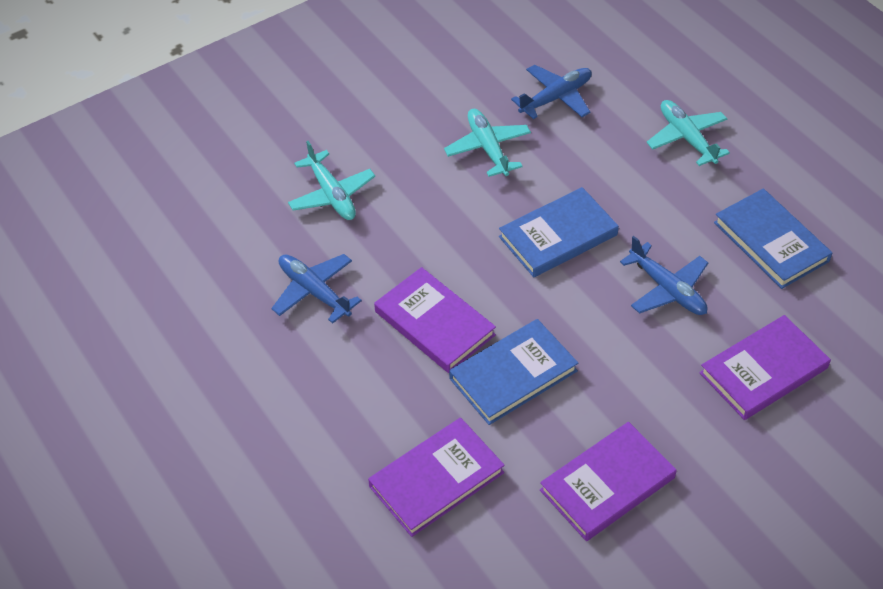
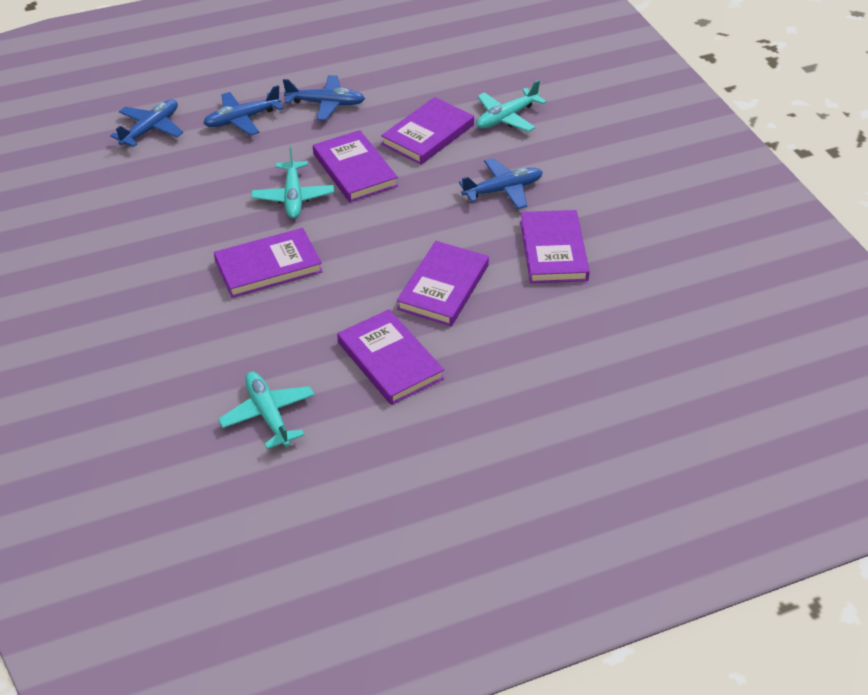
blue book: 3 -> 0
blue plane: 3 -> 4
purple book: 4 -> 6

